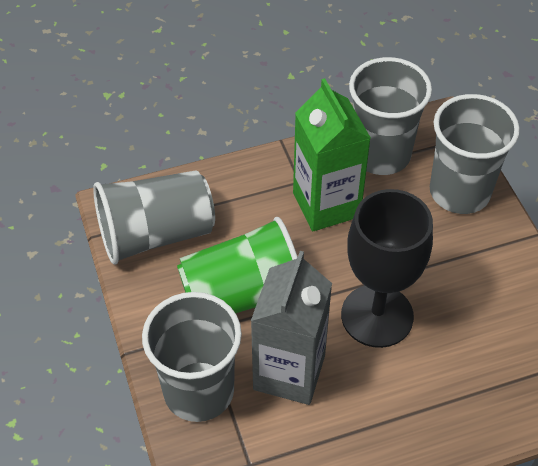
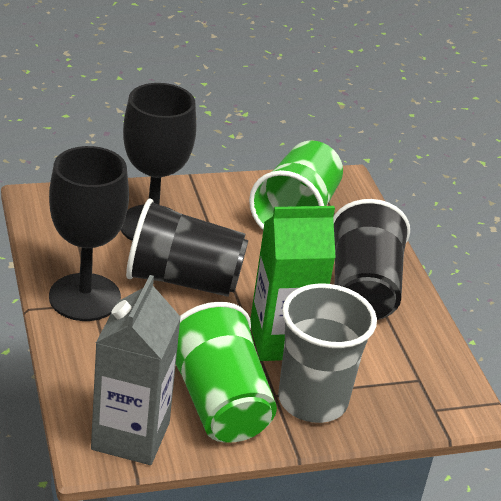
black cup: 0 -> 2
black goblet: 1 -> 2
green cup: 1 -> 2
grey cup: 4 -> 1

